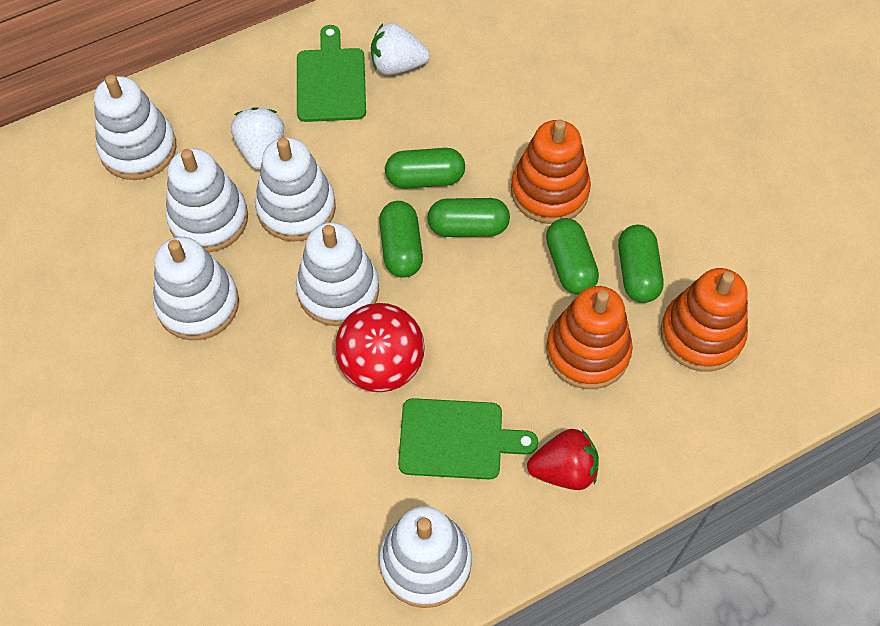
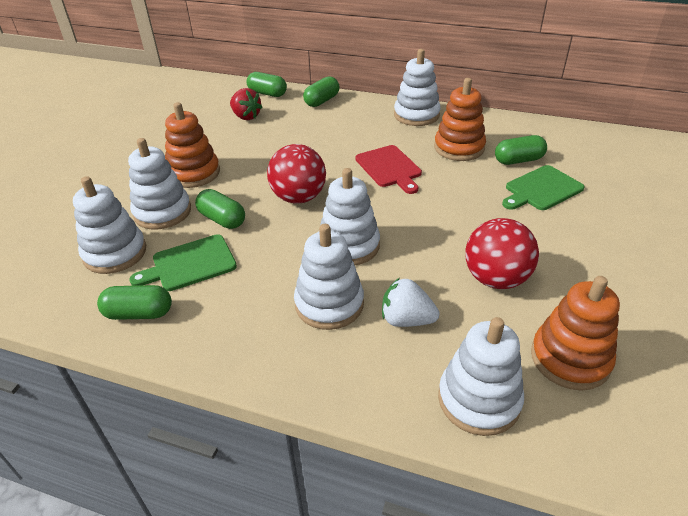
red ball: 1 -> 2
red cutting board: 0 -> 1
white strawberry: 2 -> 1

